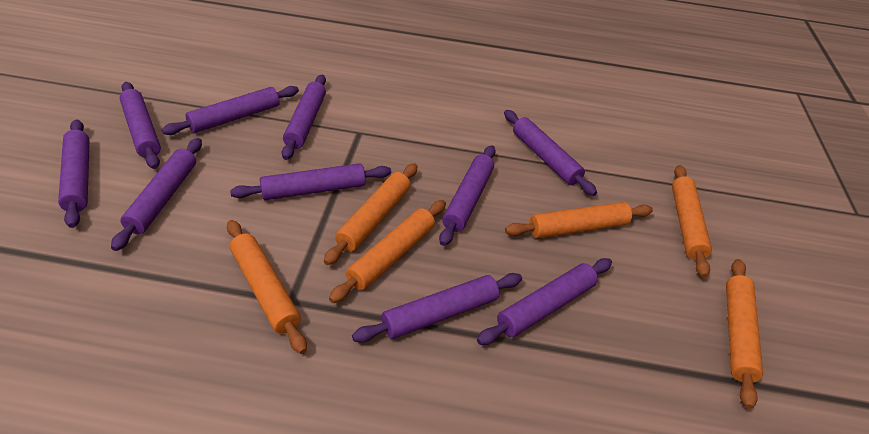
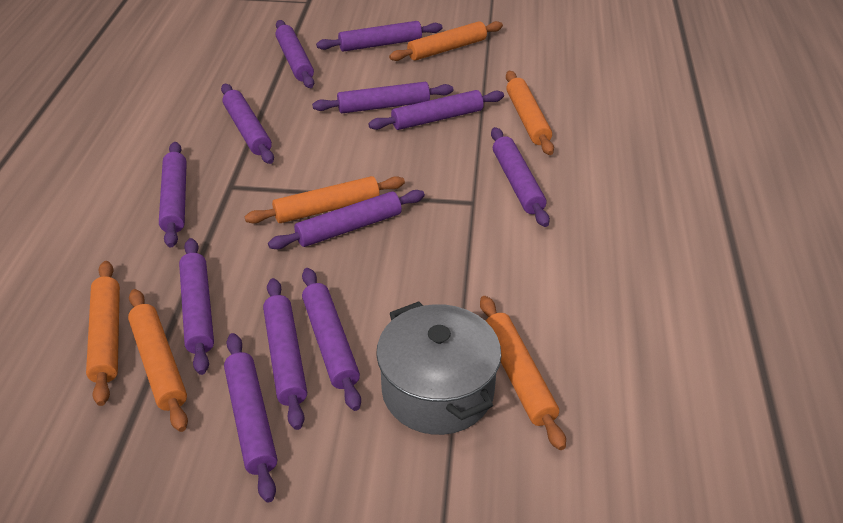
grey pot: 0 -> 1
purple rolling pin: 10 -> 12

